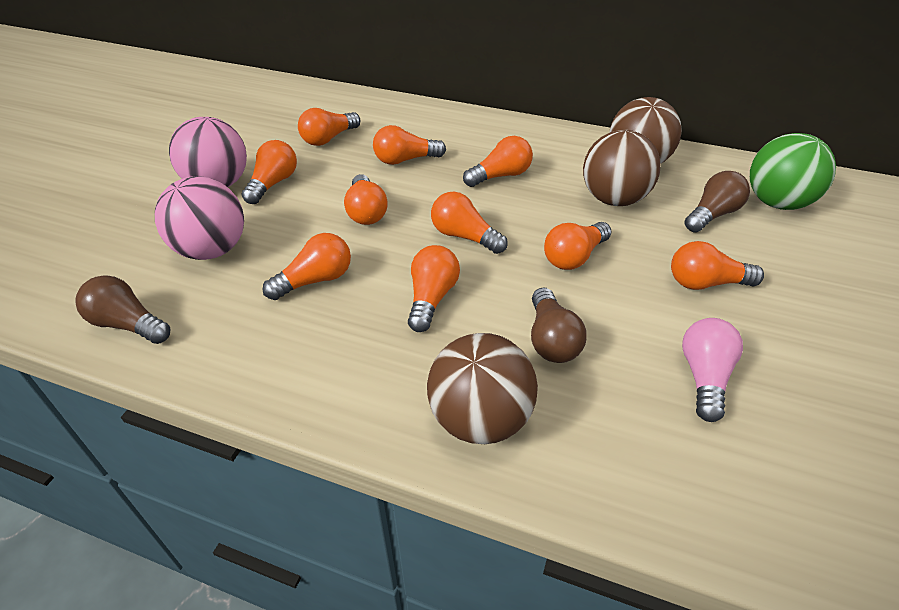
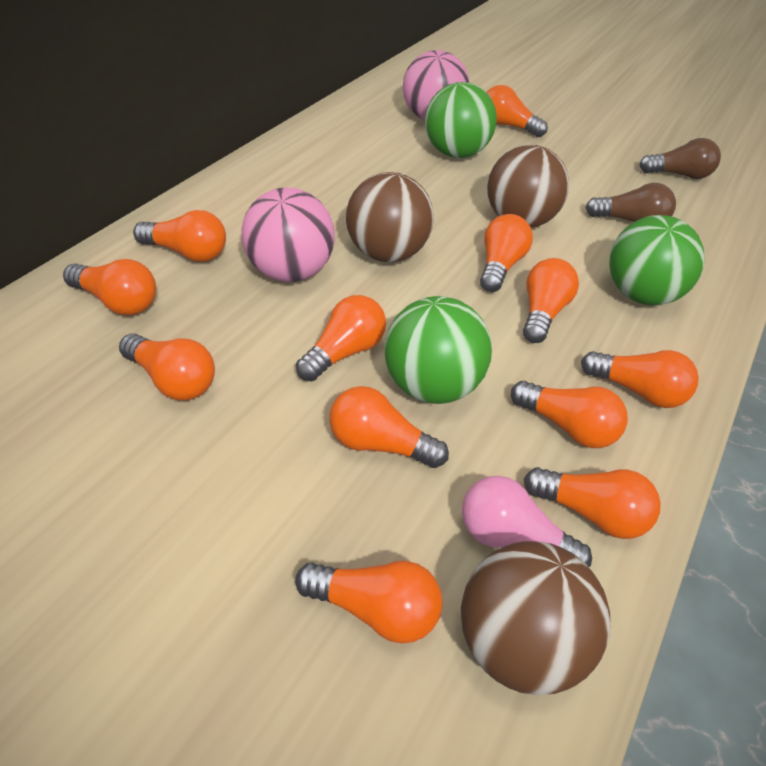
brown light bulb: 3 -> 2
green ball: 1 -> 3
orange light bulb: 10 -> 12

